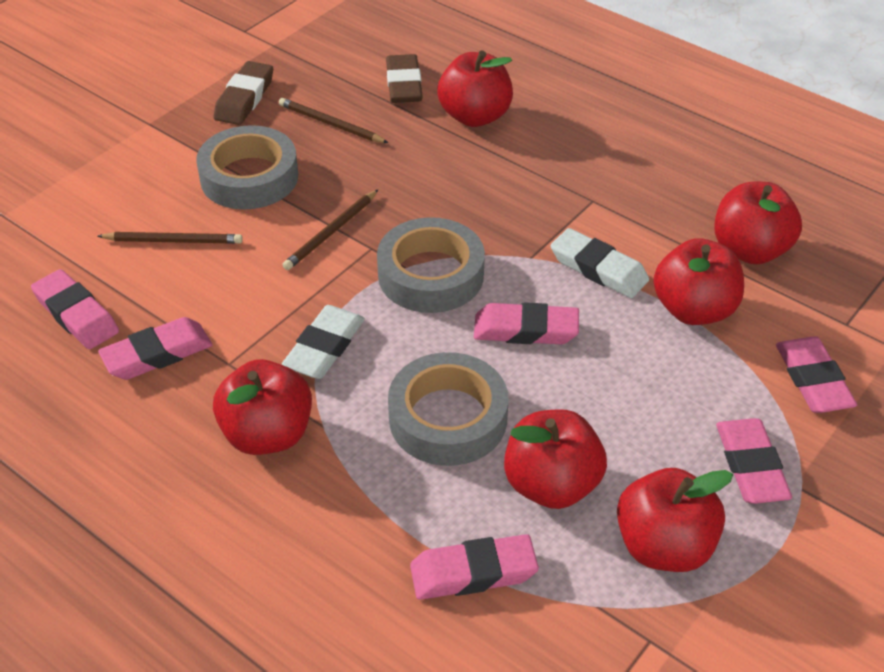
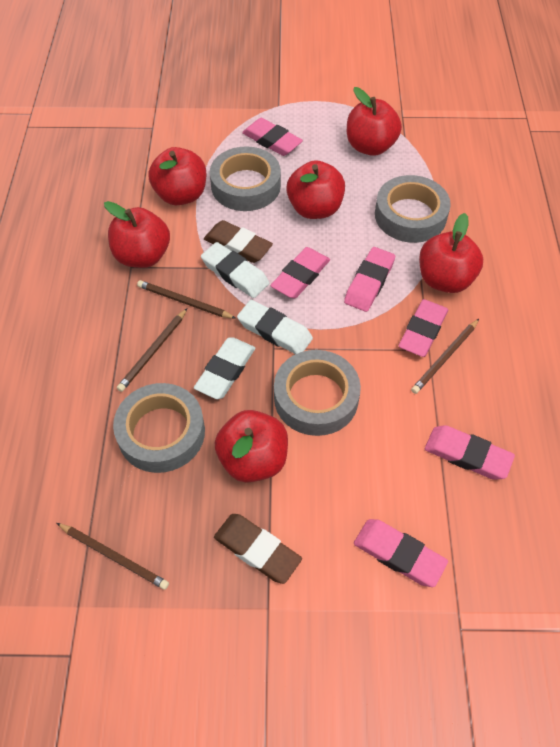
brown pencil: 3 -> 4
grey tape: 3 -> 4
white eraser: 2 -> 3

